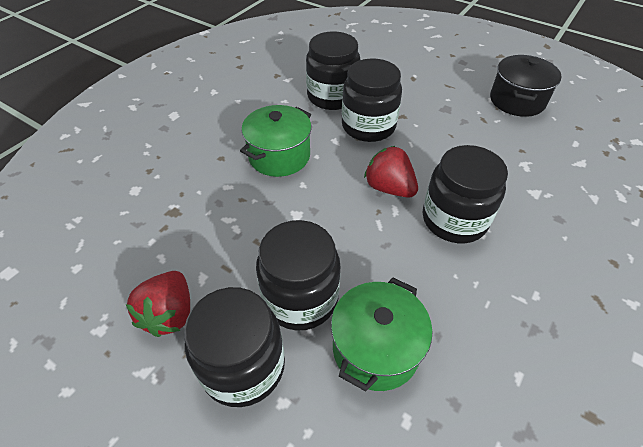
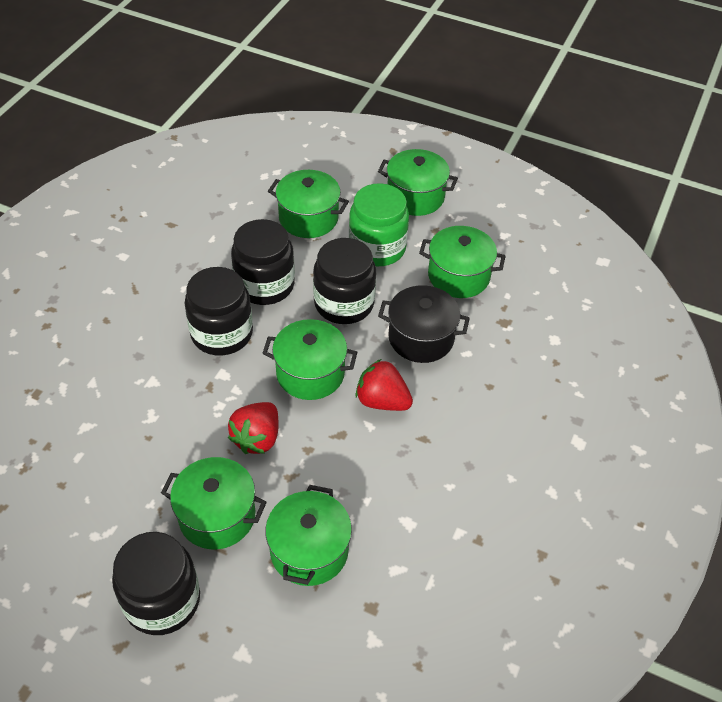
black jar: 5 -> 4
green jar: 0 -> 1
green pot: 2 -> 6

